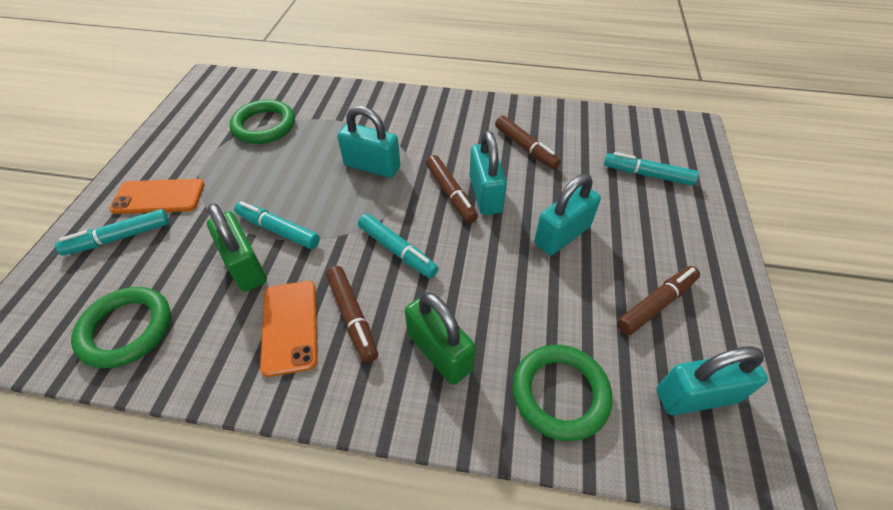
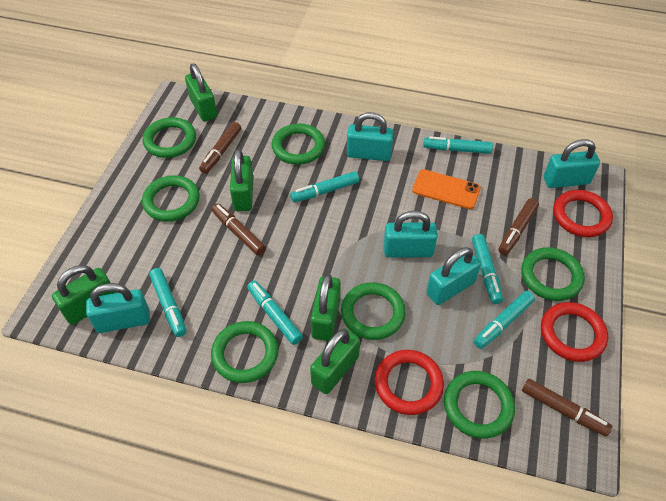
green padlock: 2 -> 5
green ring: 3 -> 7
orange phone: 2 -> 1
red ring: 0 -> 3
turquoise marker: 4 -> 6
turquoise padlock: 4 -> 5

